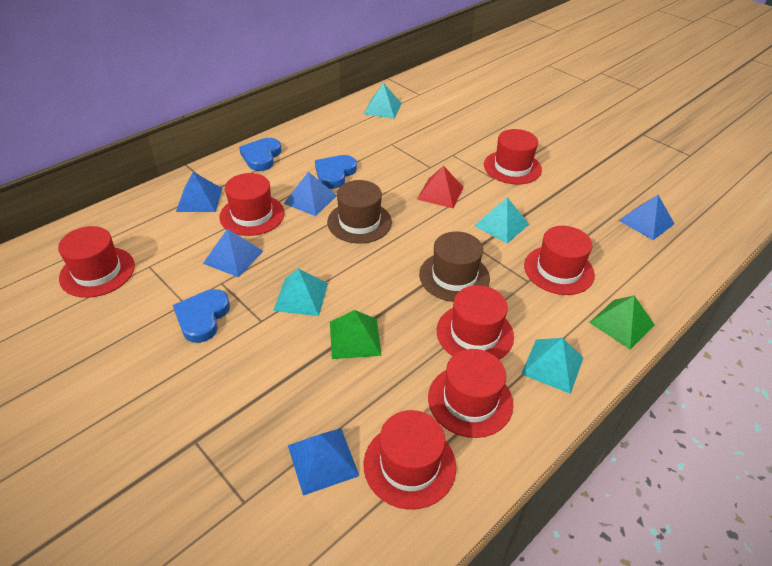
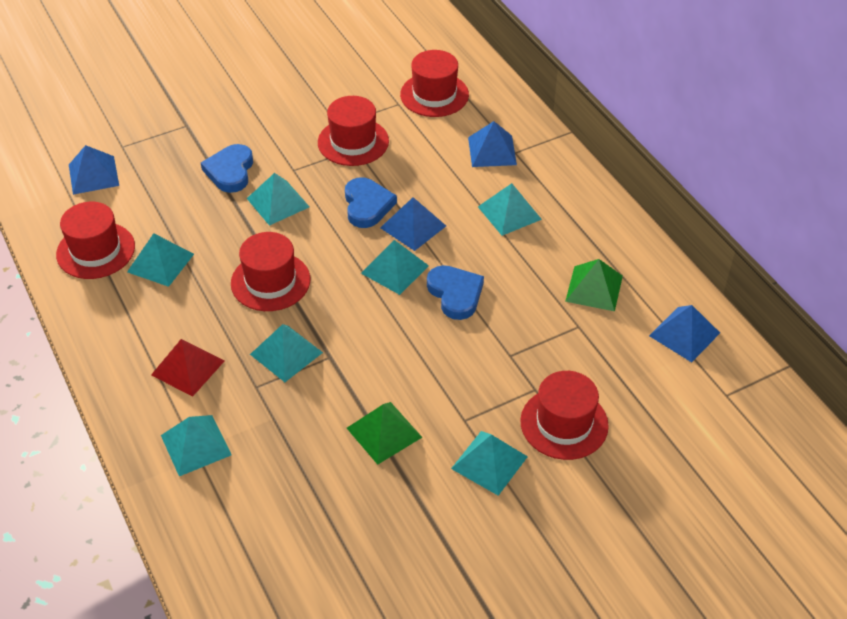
blue pyramid: 5 -> 4
brown hat: 2 -> 0
red hat: 7 -> 5
turquoise pyramid: 4 -> 7

